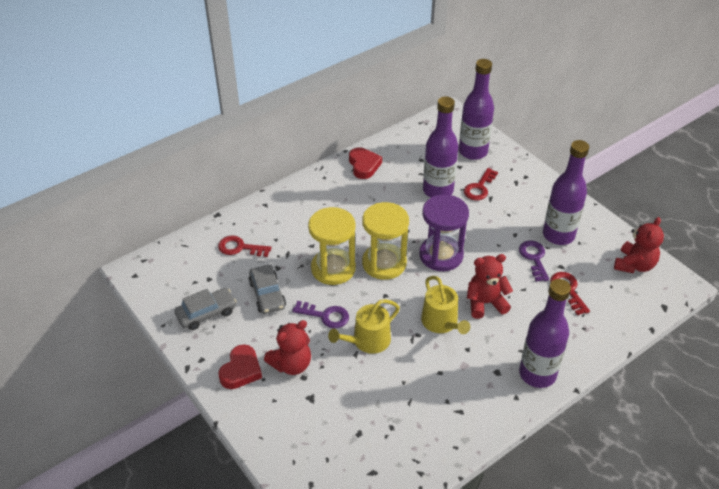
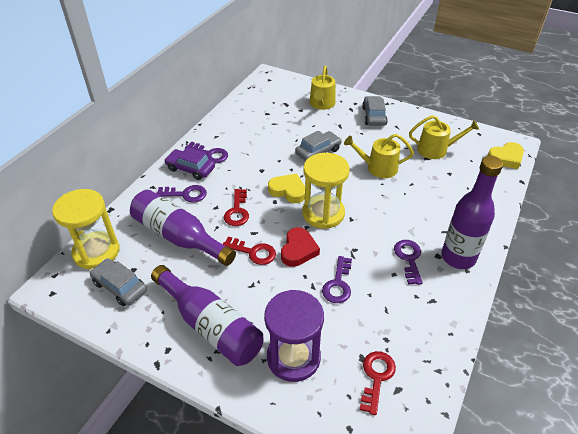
grey car: 2 -> 3
purple bottle: 4 -> 3
purple car: 0 -> 1
purple key: 2 -> 4
red heart: 2 -> 1
red teddy bear: 3 -> 0
yellow heart: 0 -> 2
yellow watering can: 2 -> 3

